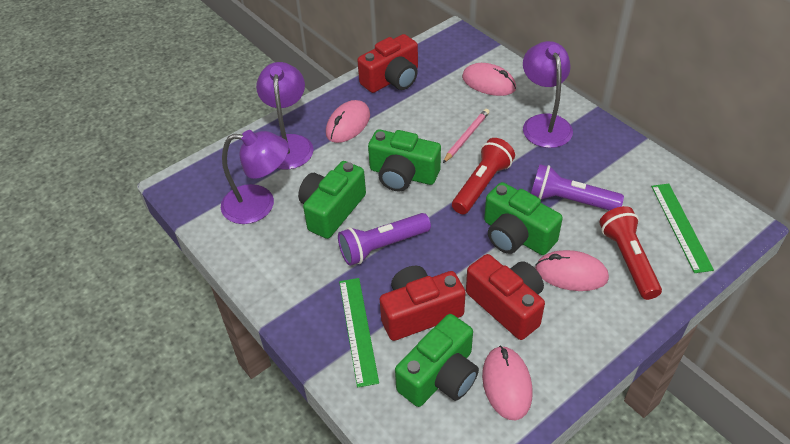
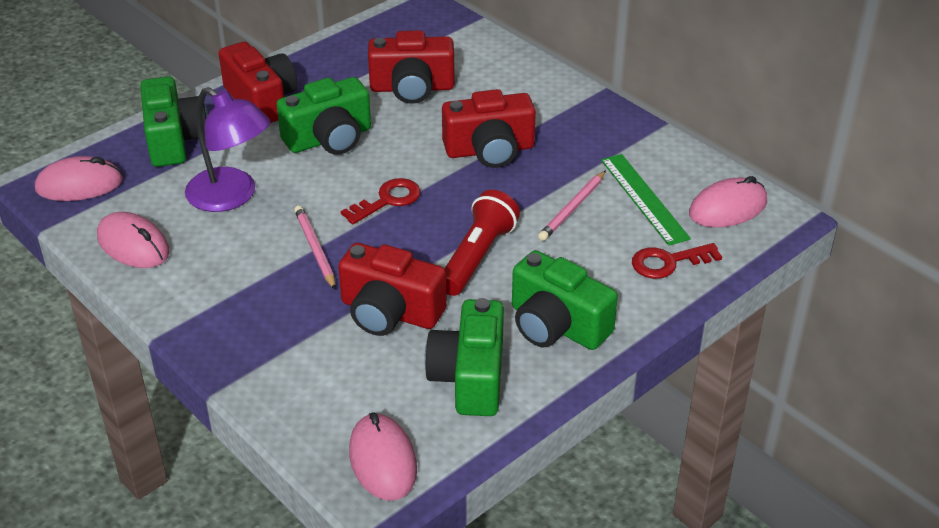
green ruler: 2 -> 1
pink pencil: 1 -> 2
purple flashlight: 2 -> 0
purple lamp: 3 -> 1
red camera: 3 -> 4
red flashlight: 2 -> 1
red key: 0 -> 2

